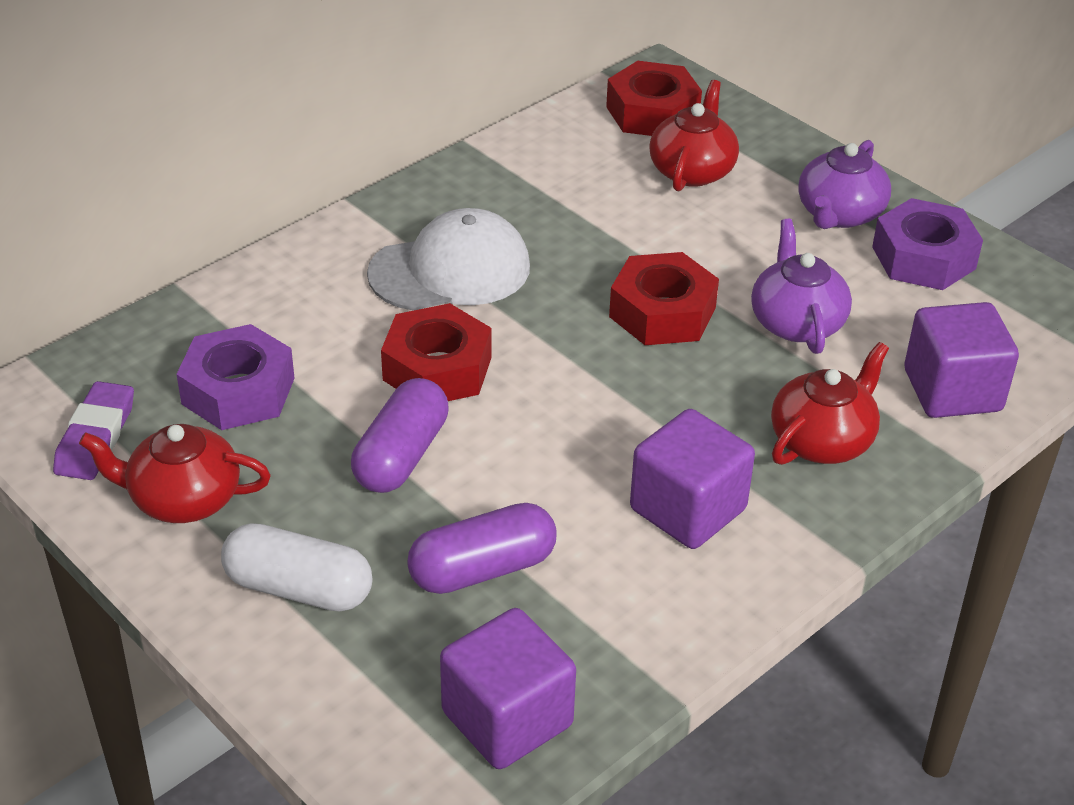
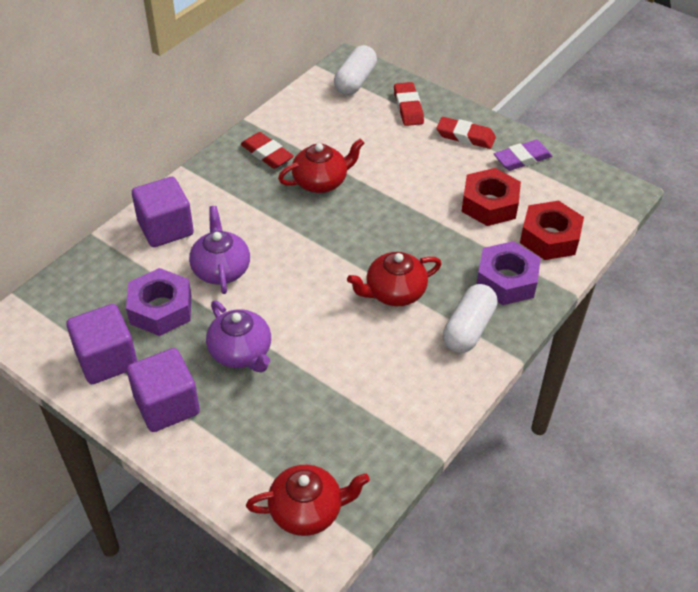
purple capsule: 2 -> 0
red eraser: 0 -> 3
red nut: 3 -> 2
white cap: 1 -> 0
white capsule: 1 -> 2

